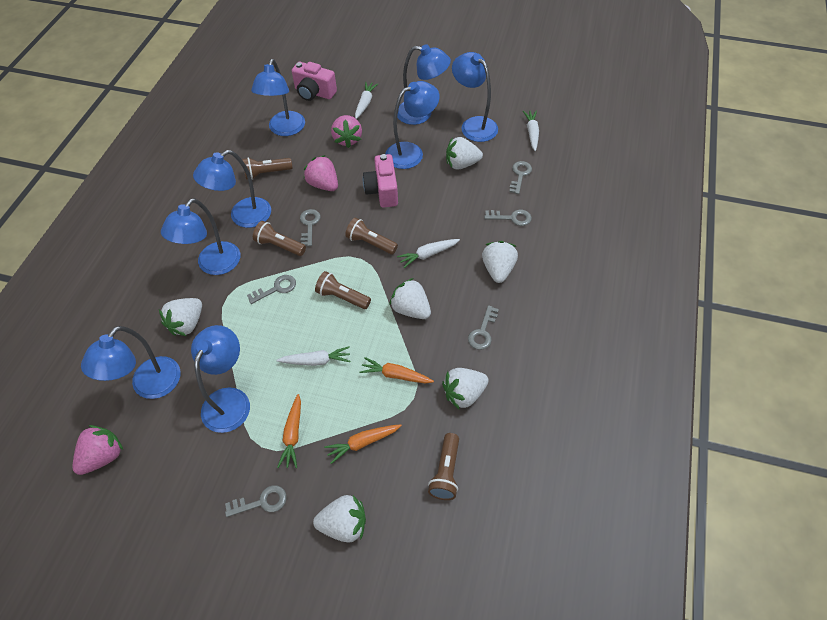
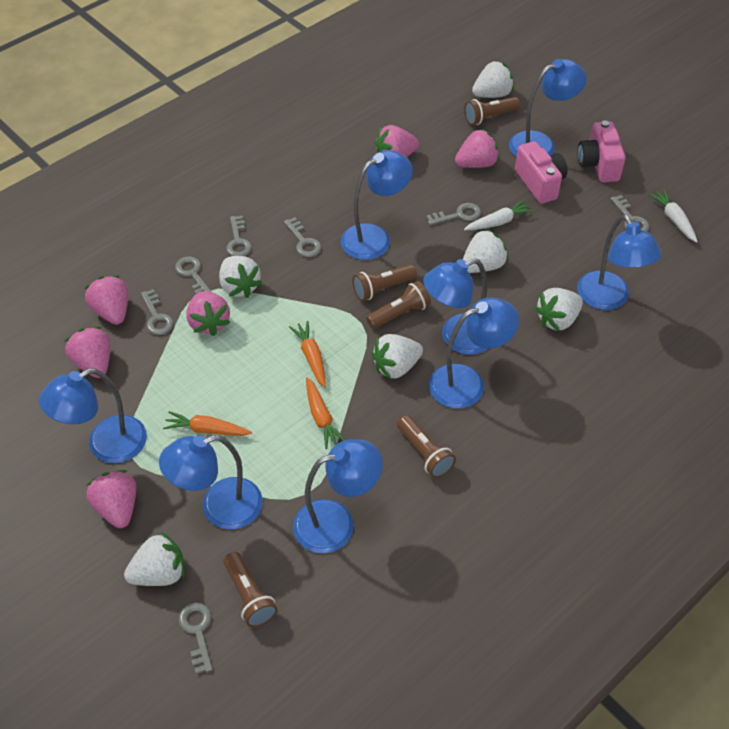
grey key: 6 -> 7
pink strawberry: 3 -> 6
white carrot: 4 -> 2

